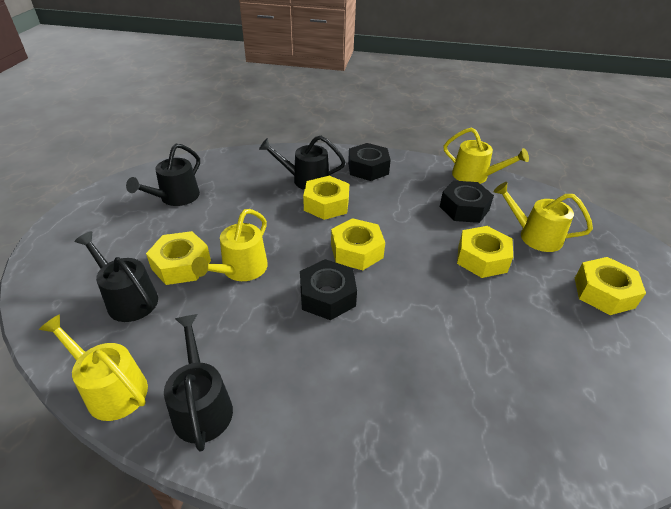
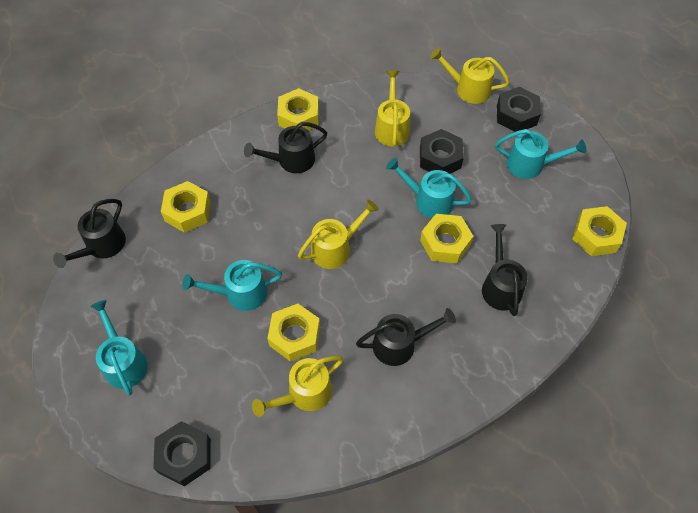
turquoise watering can: 0 -> 4

